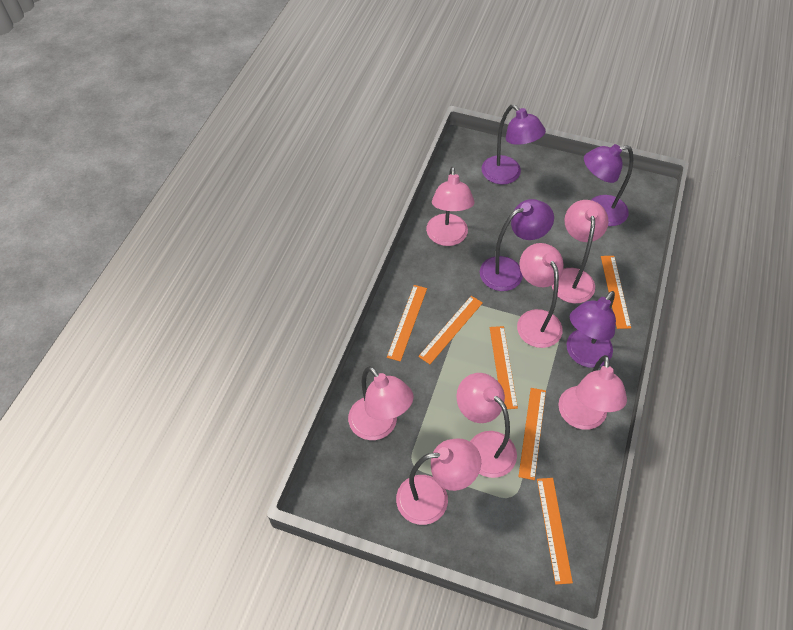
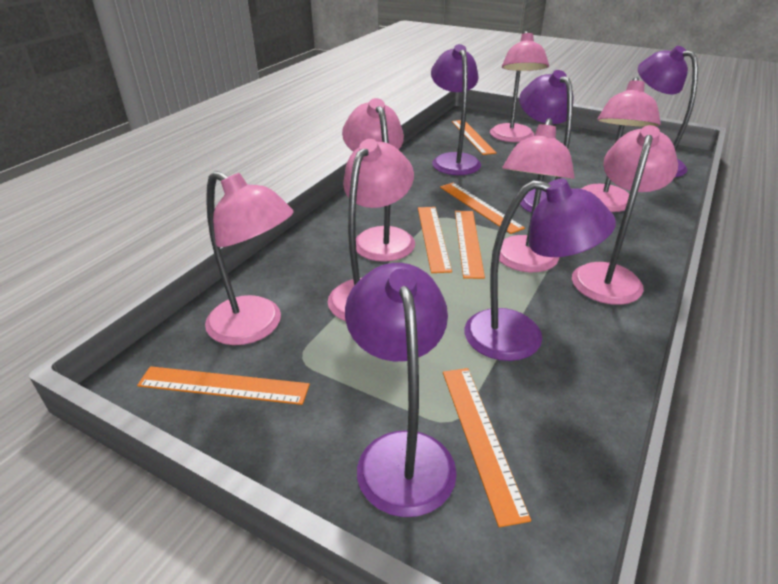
purple lamp: 4 -> 5

